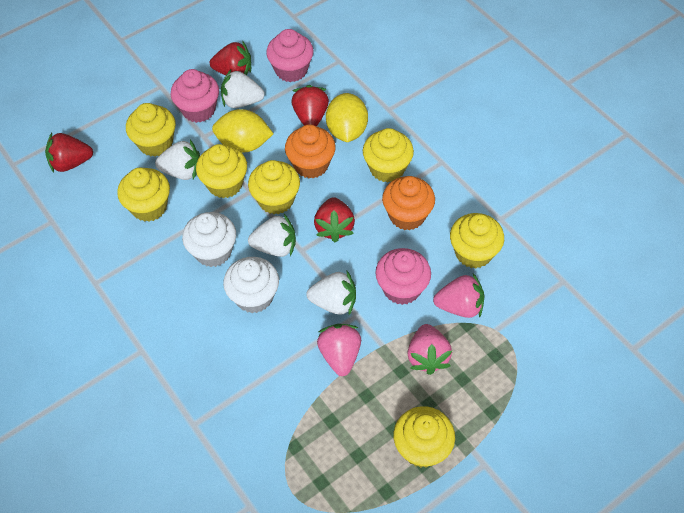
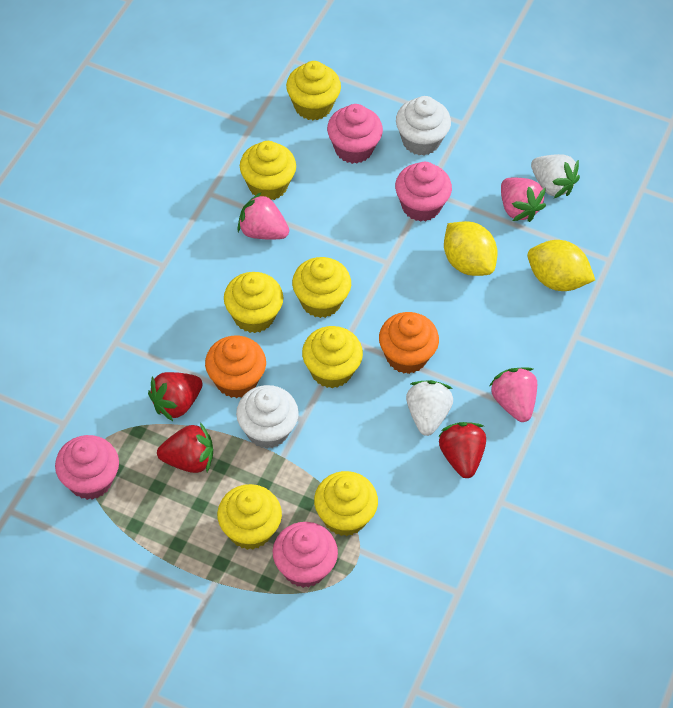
pink cupcake: 3 -> 4
red strawberry: 4 -> 3
white strawberry: 4 -> 2

